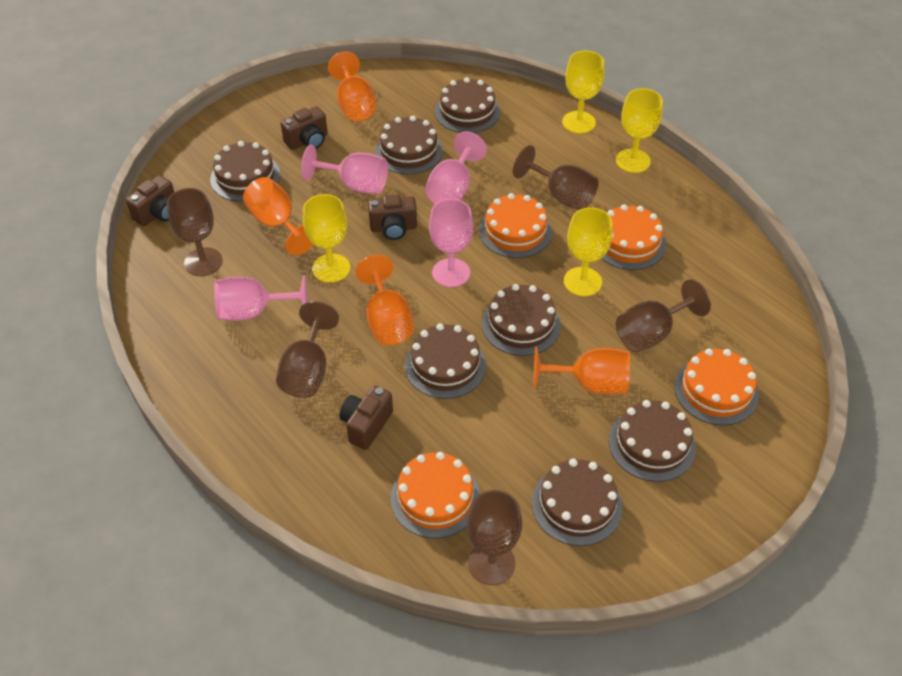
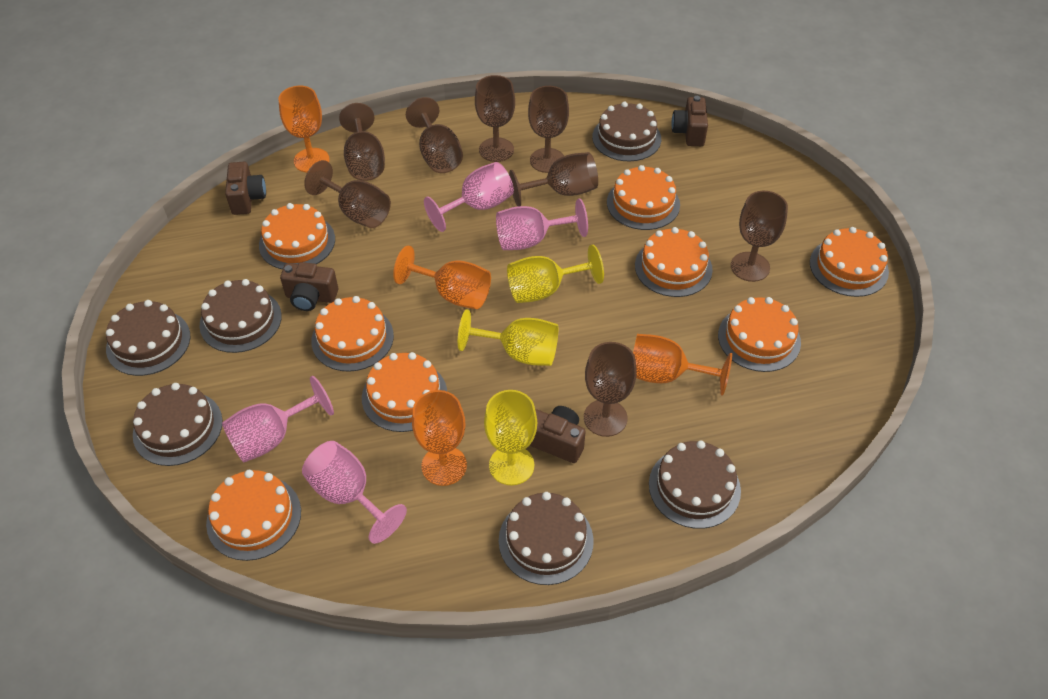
brown cake: 7 -> 6
brown goblet: 5 -> 8
orange cake: 4 -> 8
yellow goblet: 4 -> 3

